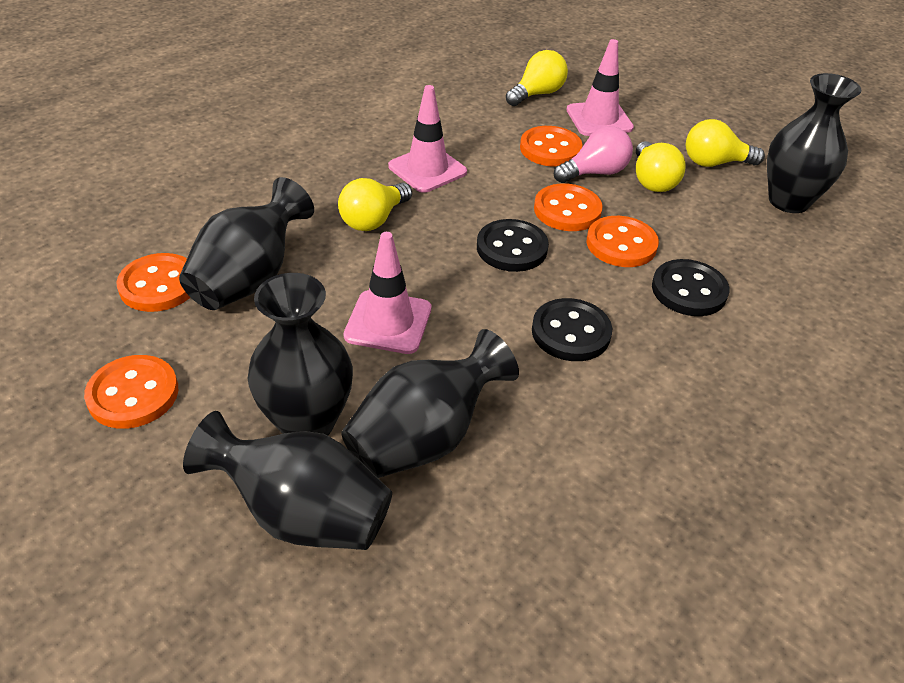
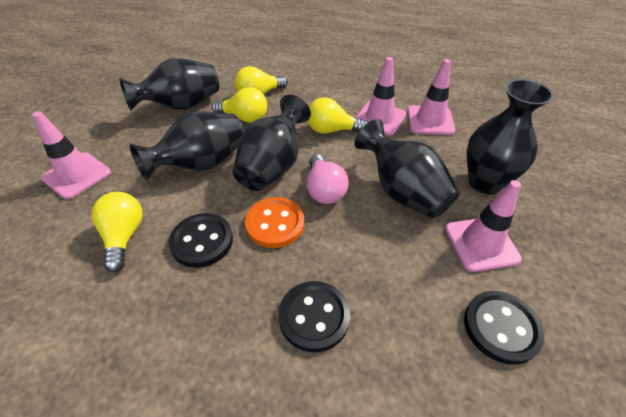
orange button: 5 -> 1
pink traffic cone: 3 -> 4

